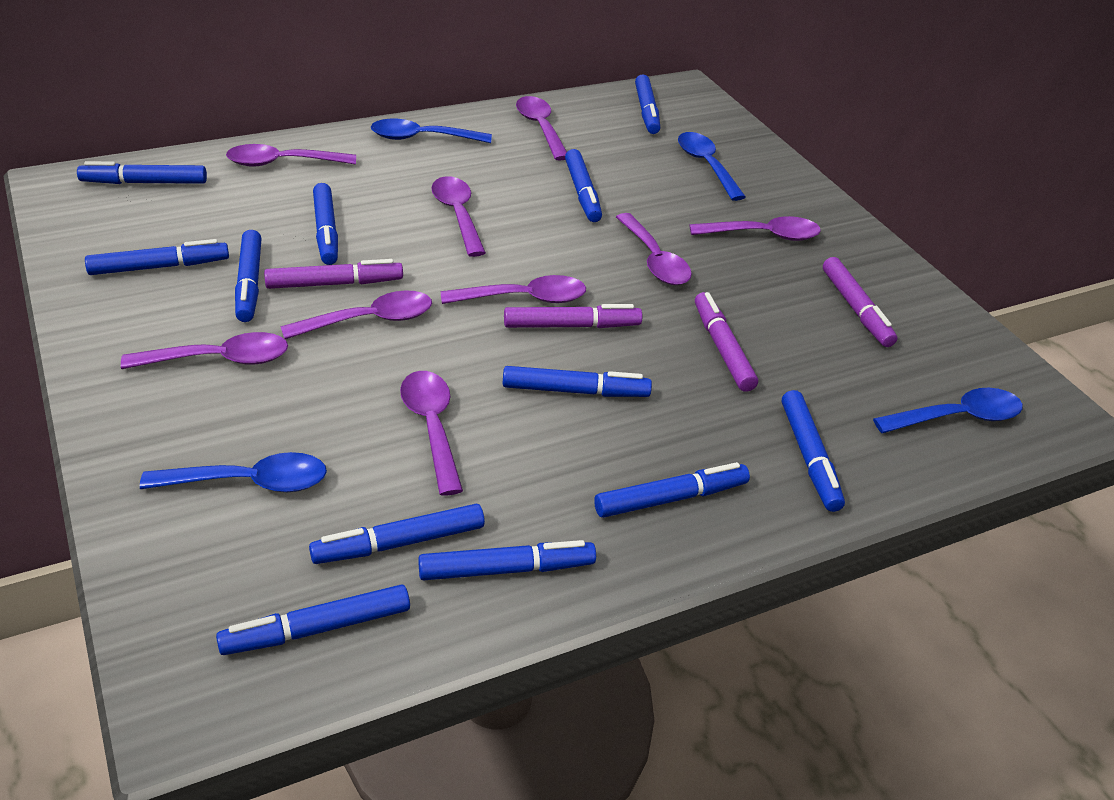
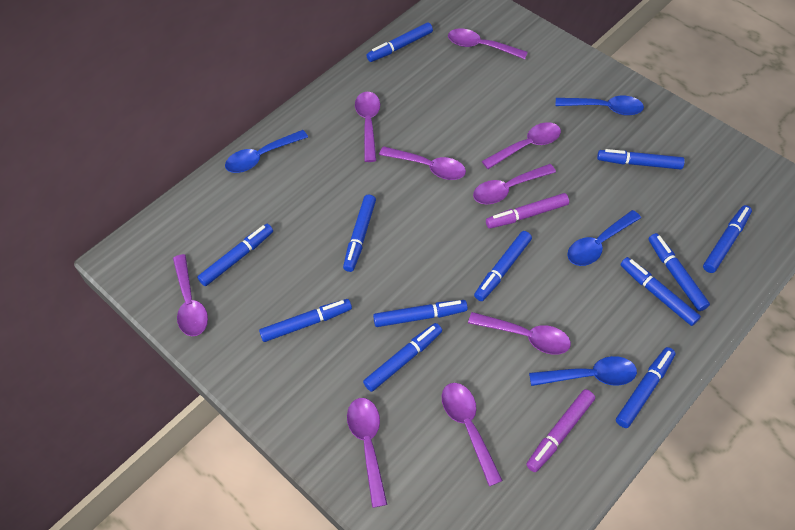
purple marker: 4 -> 2

